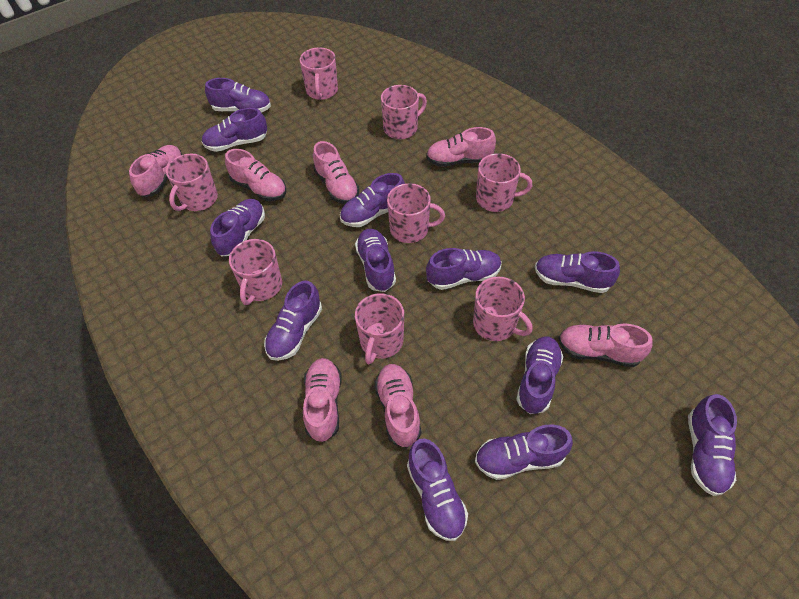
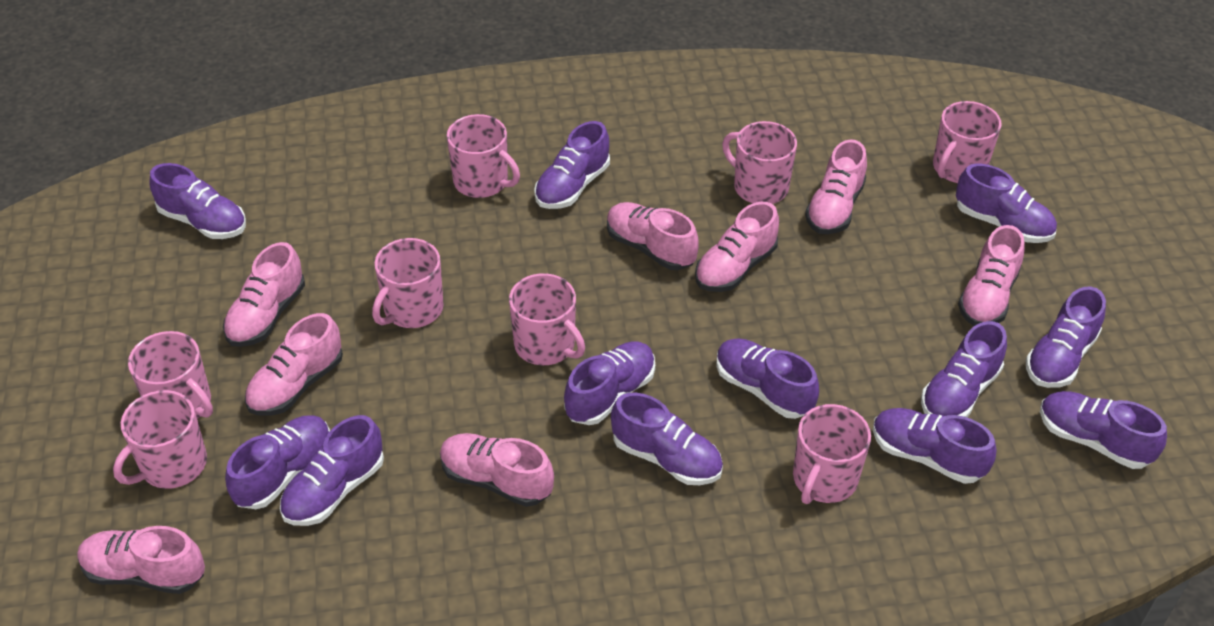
pink shoe: 7 -> 8

